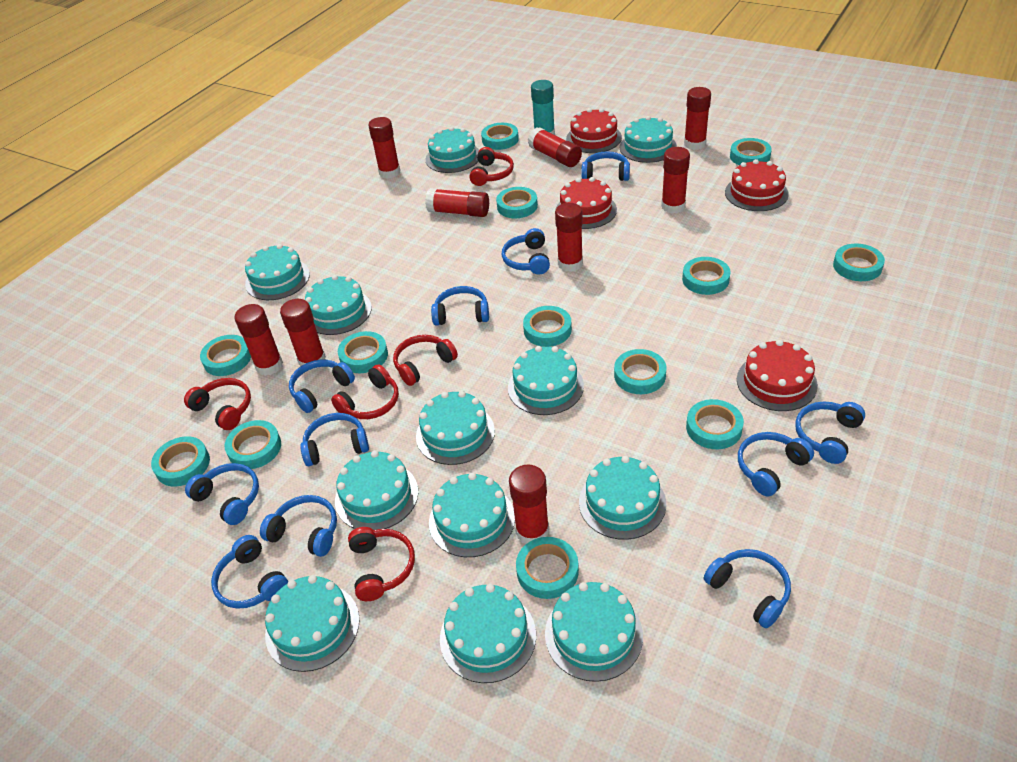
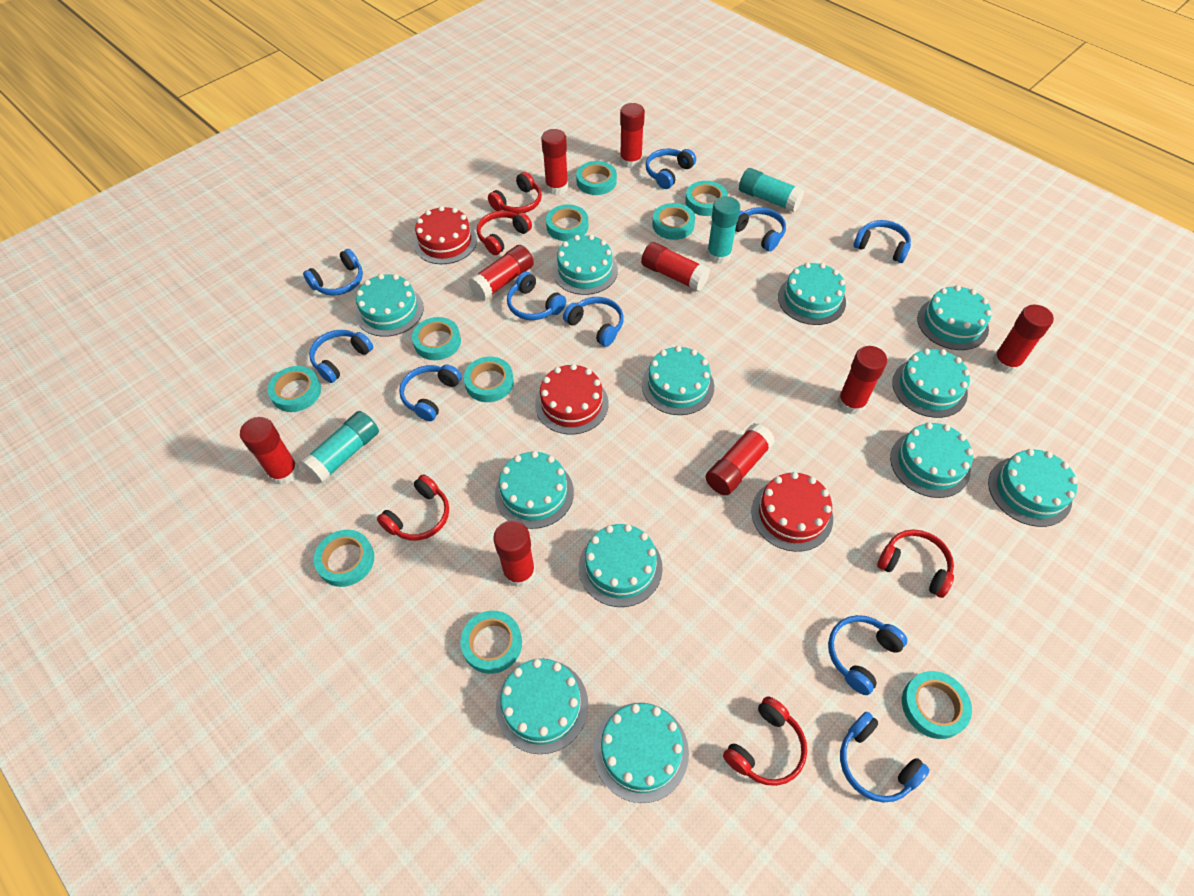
blue headphones: 11 -> 10
red cake: 4 -> 3
turquoise glue stick: 1 -> 3
turquoise tape: 13 -> 10

